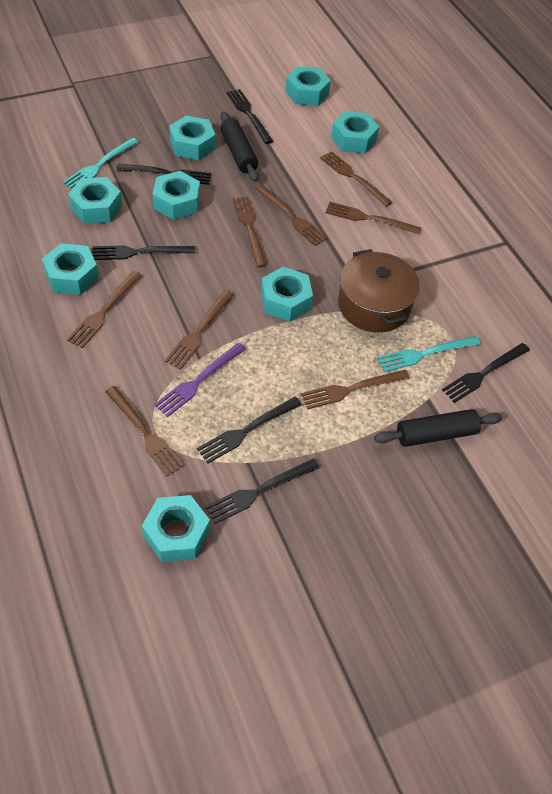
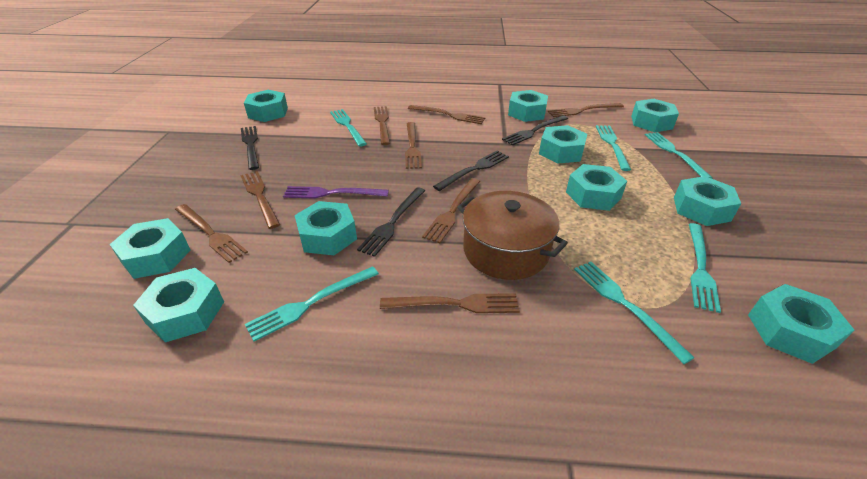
black fork: 6 -> 4
black rolling pin: 2 -> 0
turquoise fork: 2 -> 6
turquoise nut: 8 -> 10

